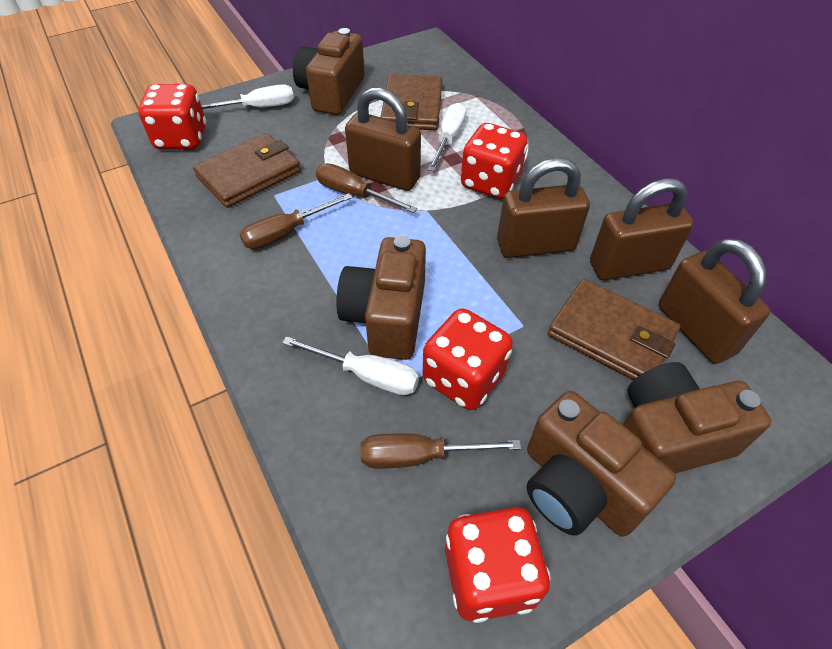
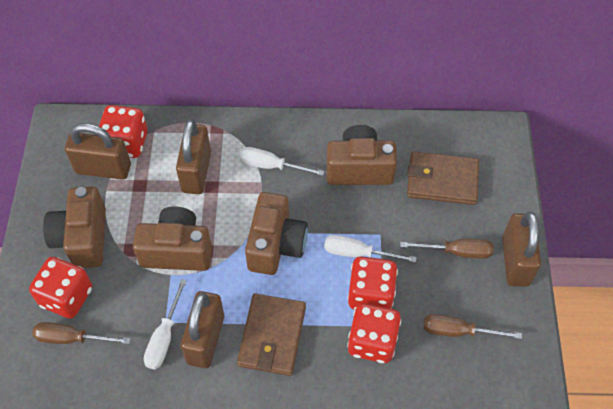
brown wallet: 3 -> 2

